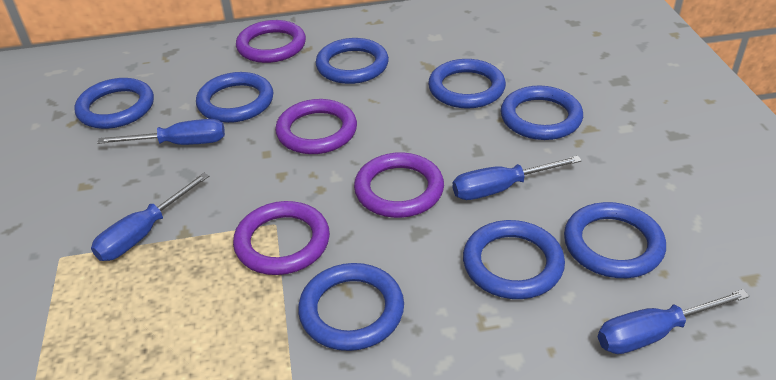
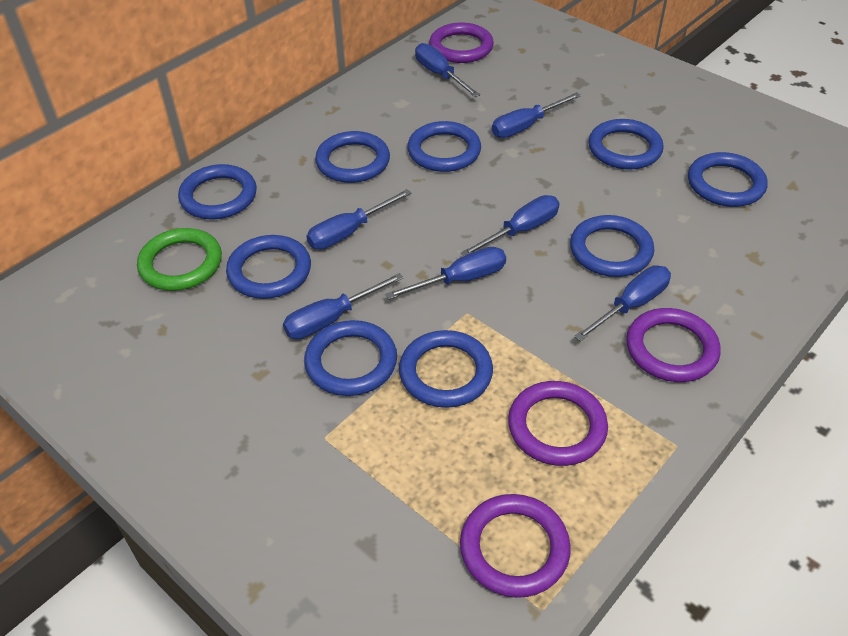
blue ring: 8 -> 9
blue screwdriver: 4 -> 7
green ring: 0 -> 1

